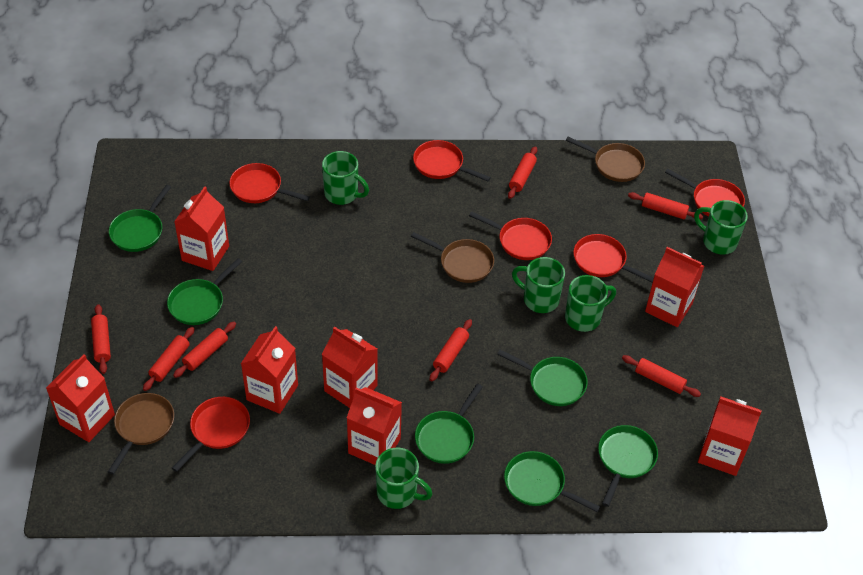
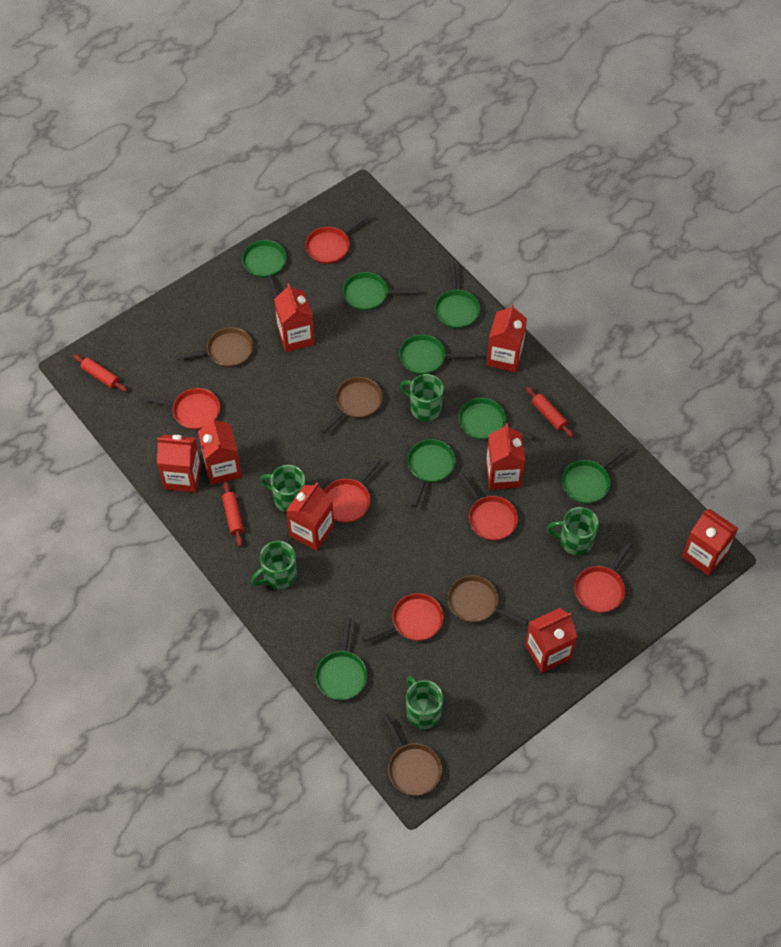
brown pan: 3 -> 4
green pan: 6 -> 8
red carton: 7 -> 8
red rolling pin: 7 -> 3

